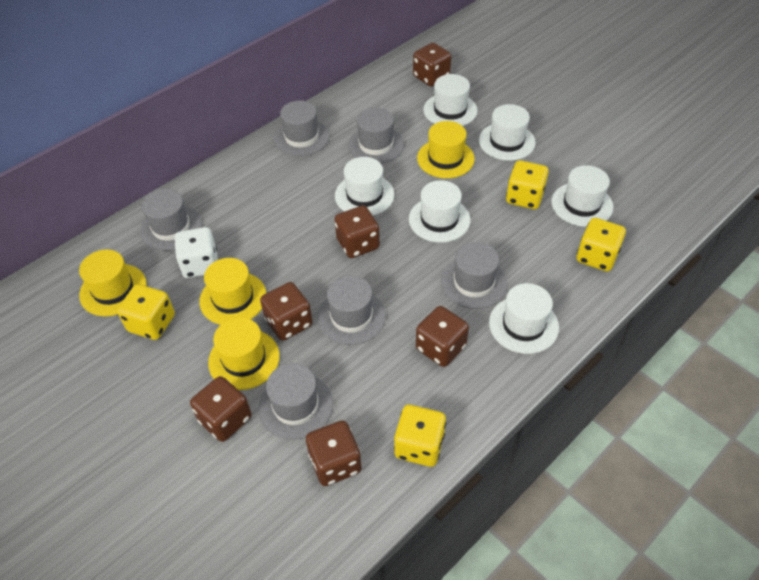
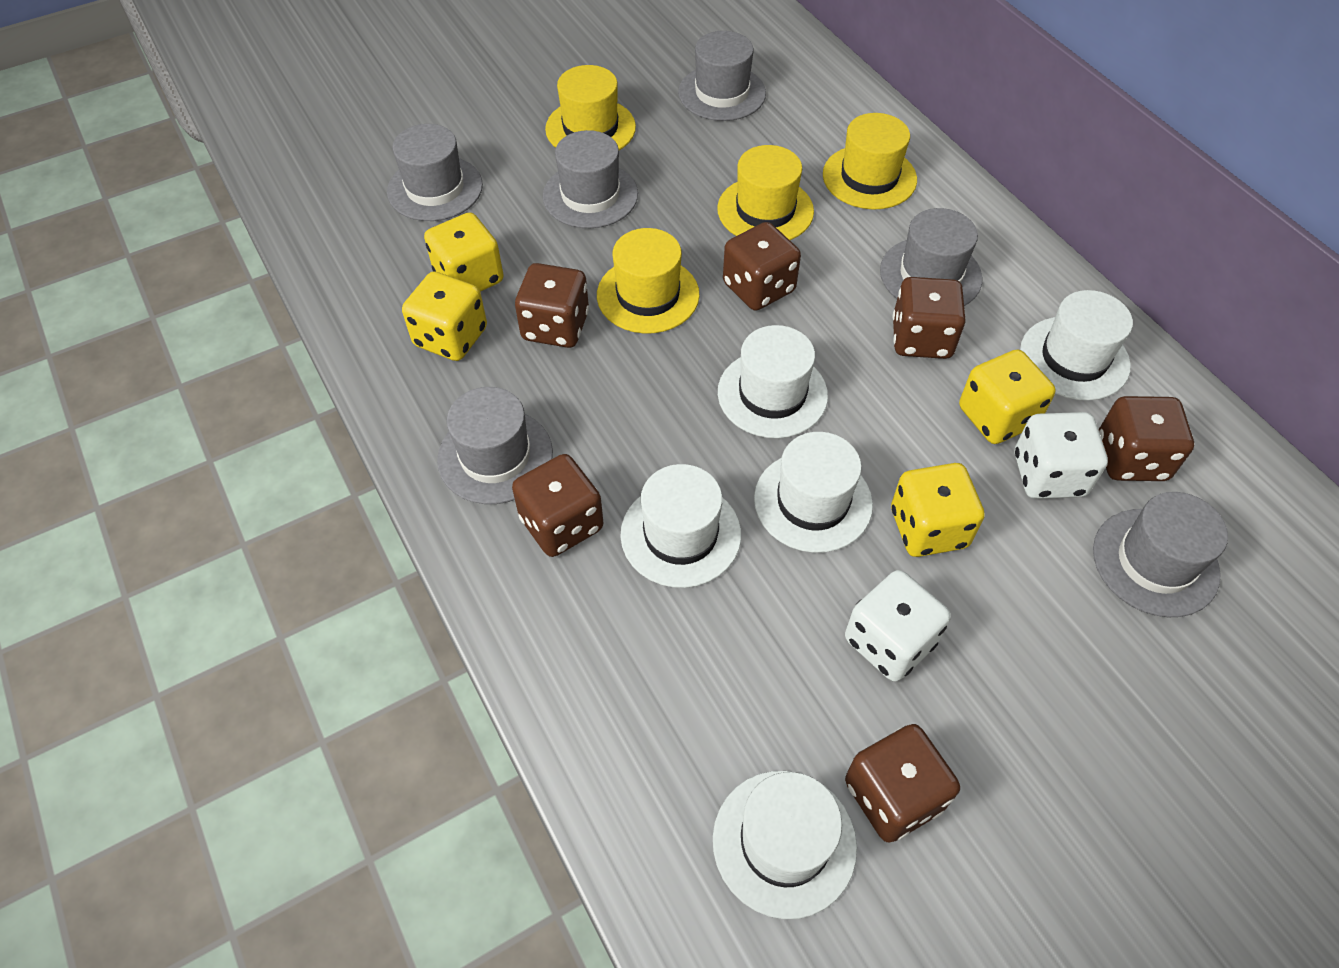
white dice: 1 -> 2
white hat: 6 -> 5

